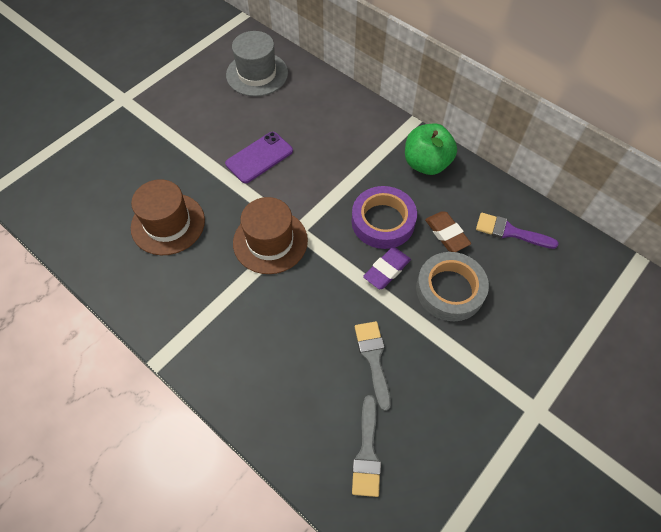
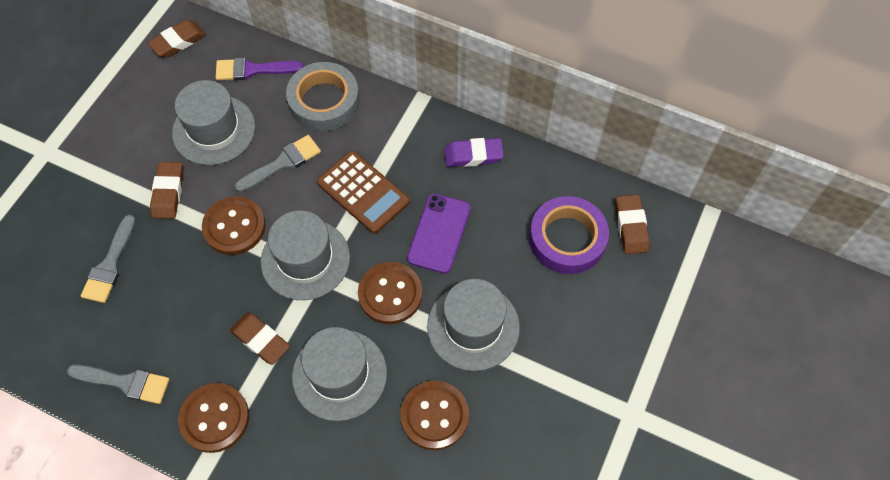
brown button: 0 -> 4
brown calculator: 0 -> 1
brown eraser: 1 -> 4
brown hat: 2 -> 0
green apple: 1 -> 0
grey brush: 2 -> 3
grey hat: 1 -> 4

